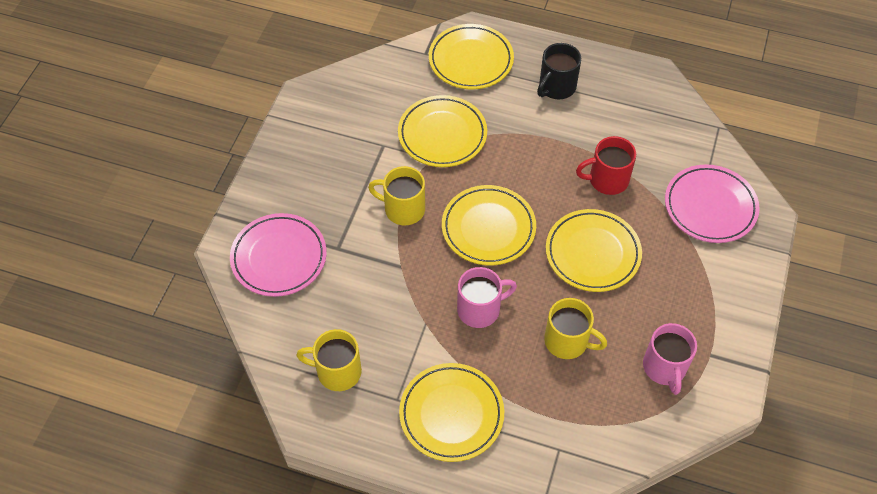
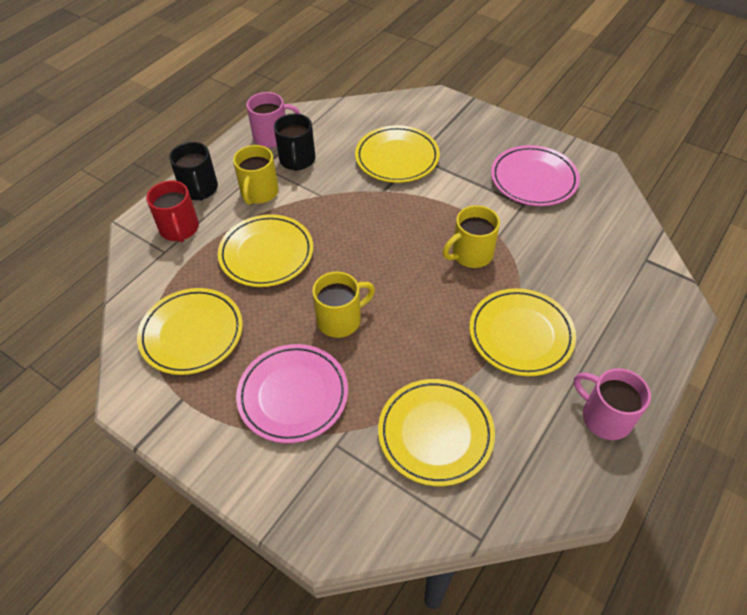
black mug: 1 -> 2

